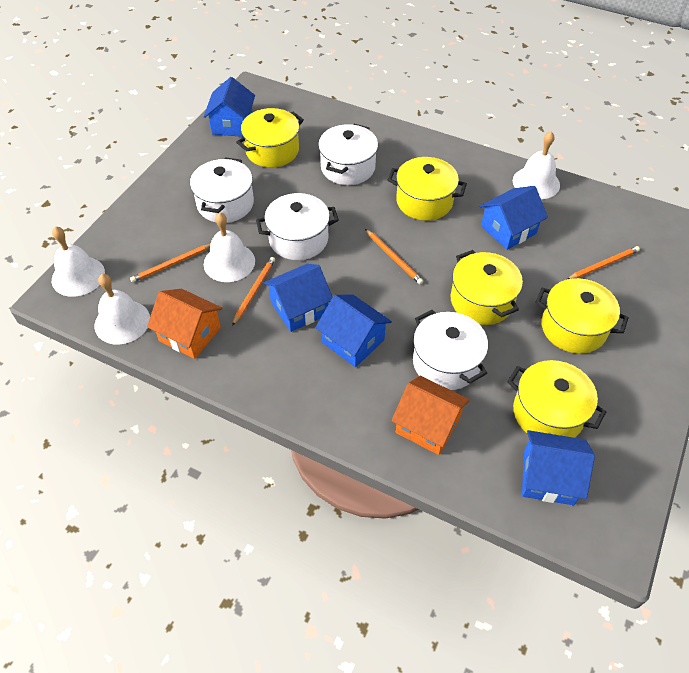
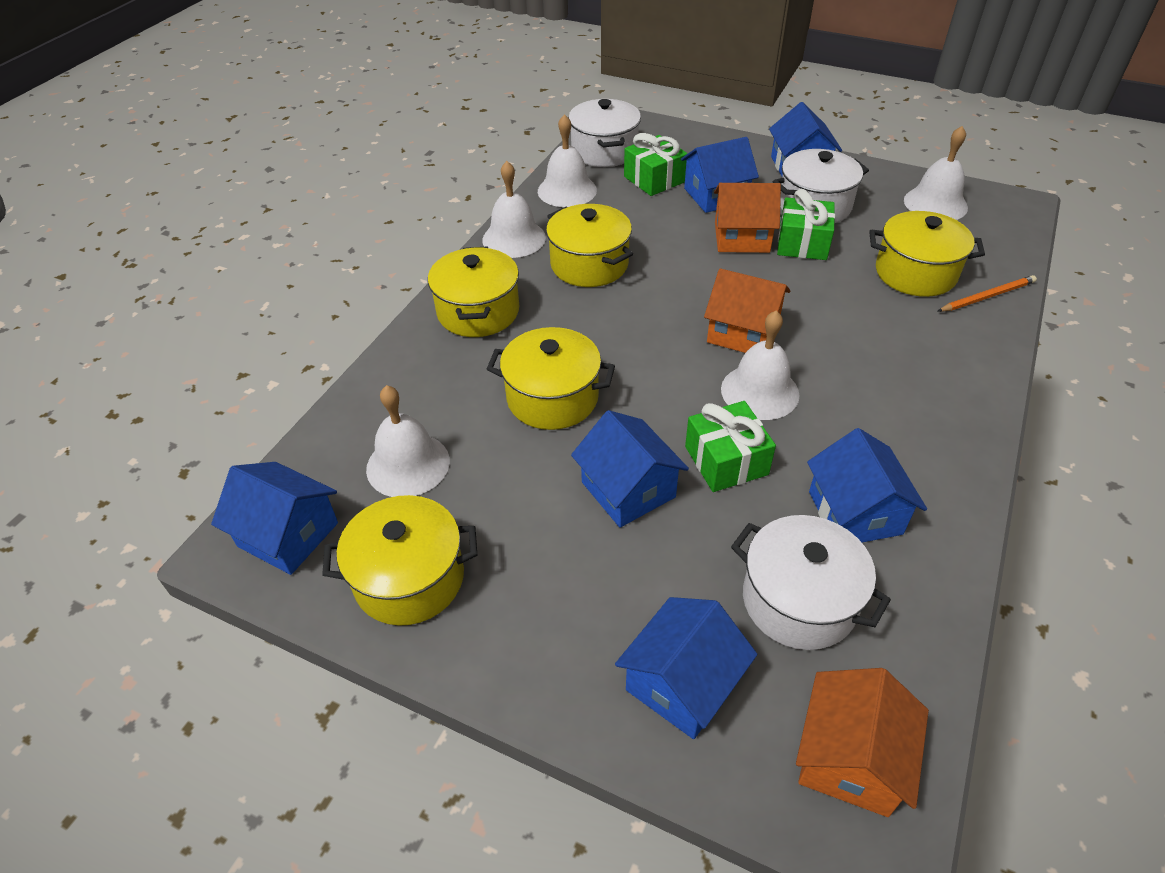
blue house: 5 -> 6
green gift: 0 -> 3
orange house: 2 -> 3
orange pencil: 4 -> 1
white bell: 4 -> 5
white pot: 4 -> 3

